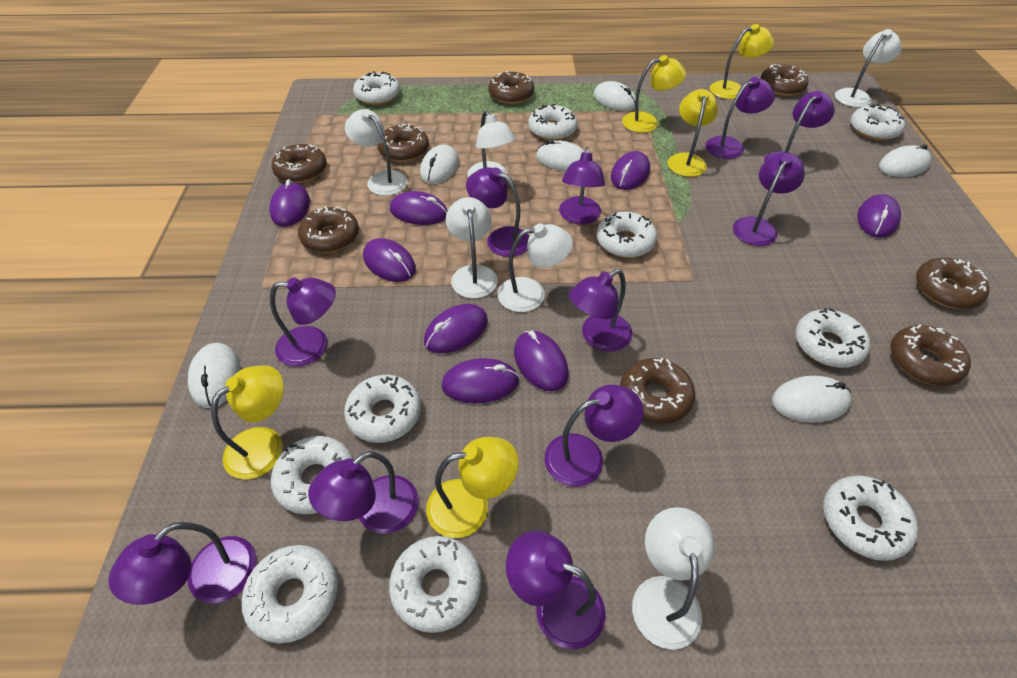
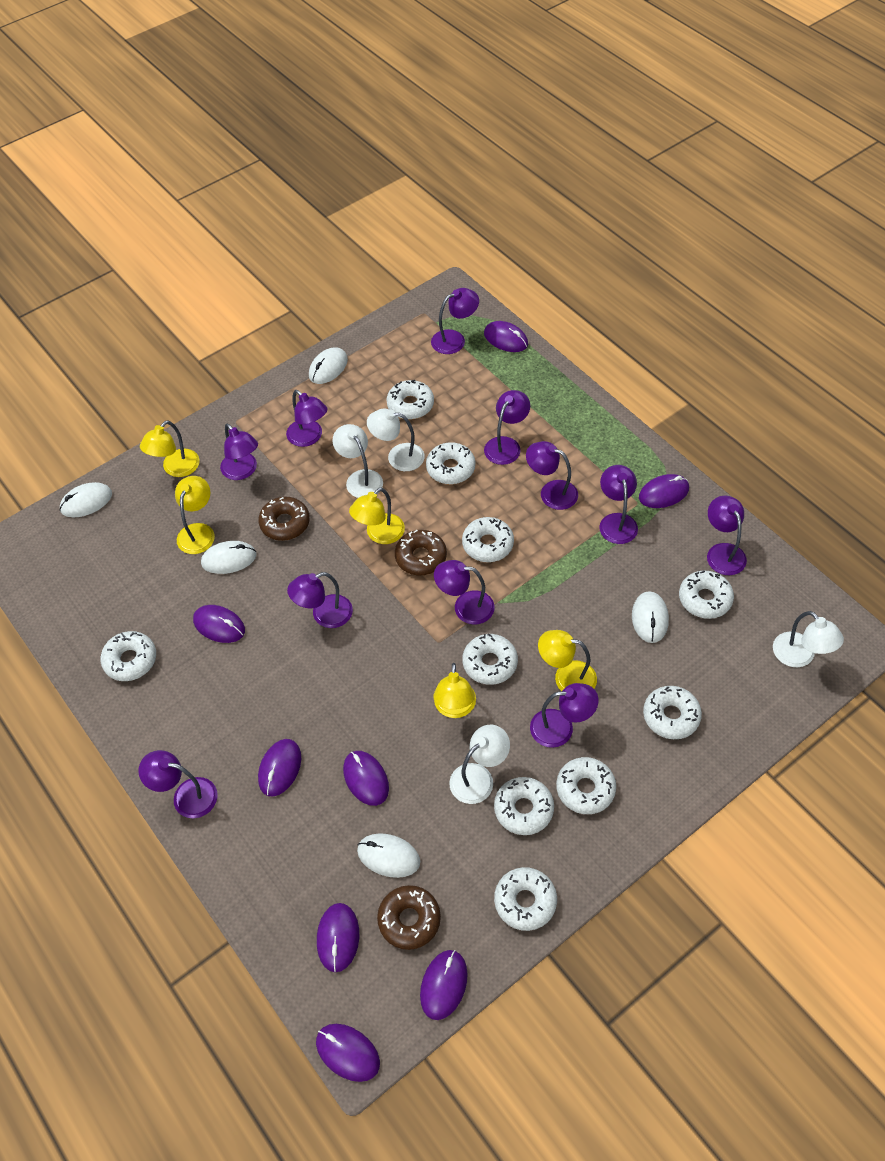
brown donut: 8 -> 3
white lamp: 6 -> 4
white mouse: 6 -> 5

